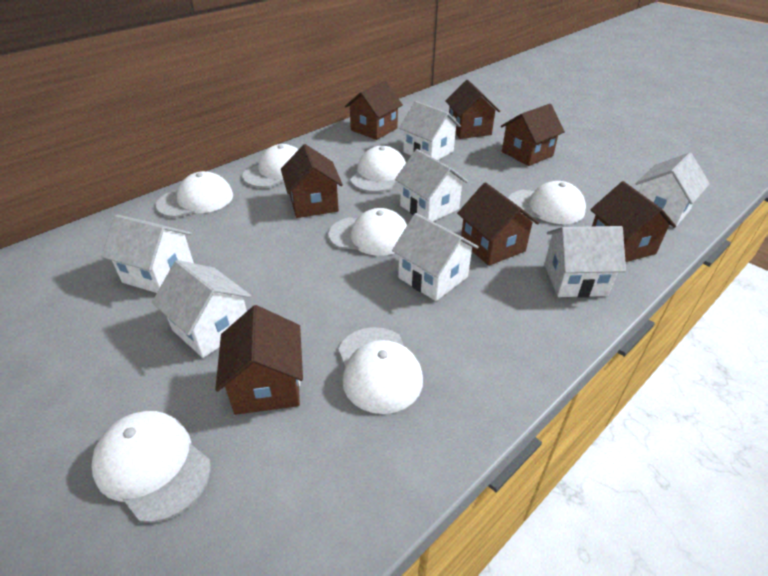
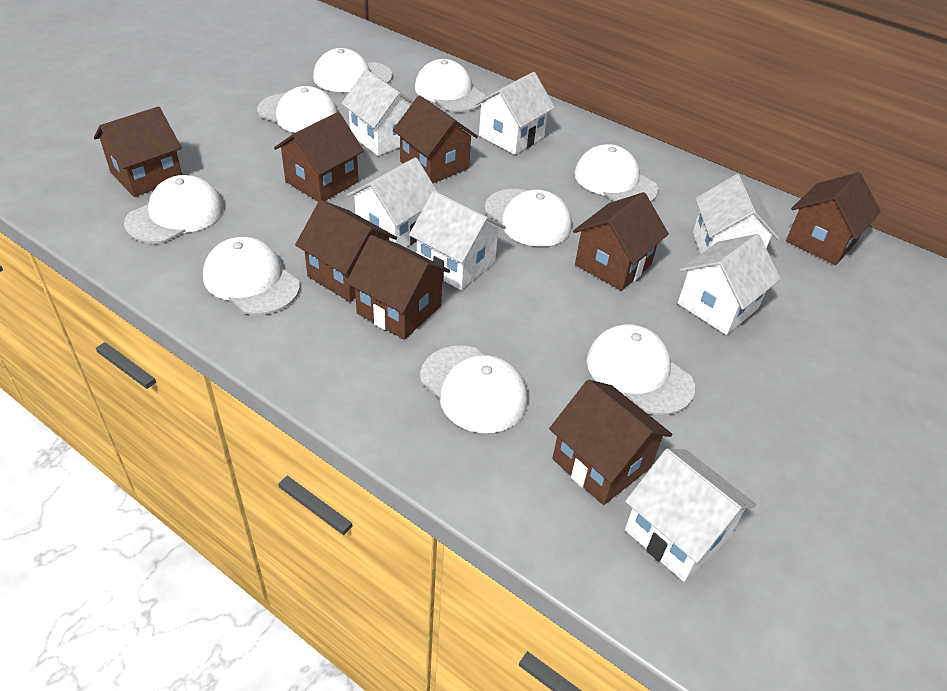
brown house: 7 -> 8
white cap: 7 -> 9

